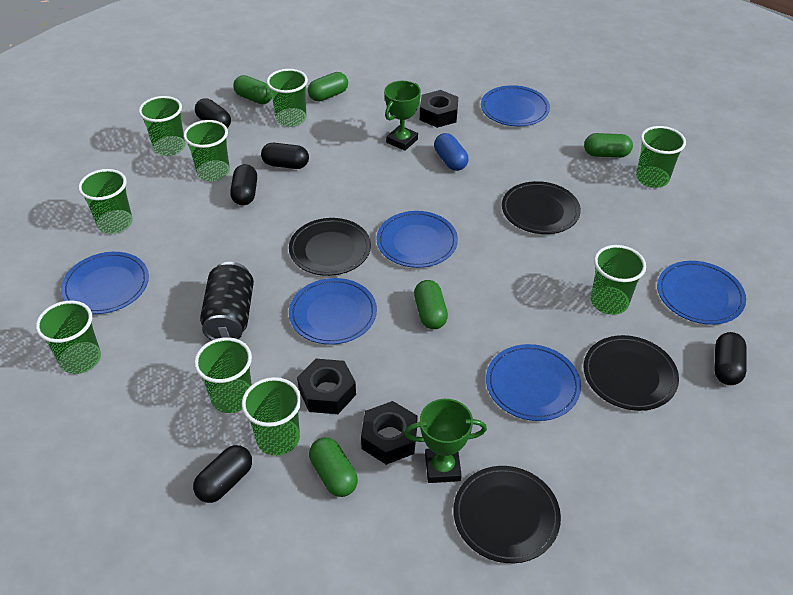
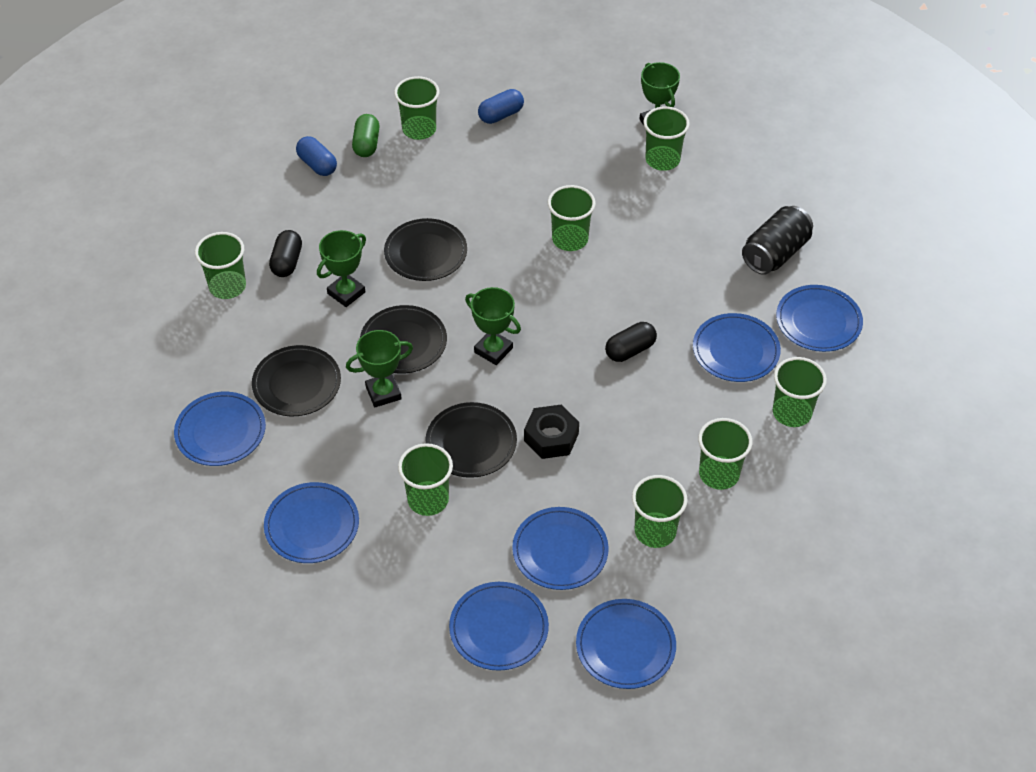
black capsule: 5 -> 2
black nut: 3 -> 1
blue capsule: 1 -> 2
blue plate: 6 -> 7
green capsule: 5 -> 1
green cup: 9 -> 8
green trophy: 2 -> 4

